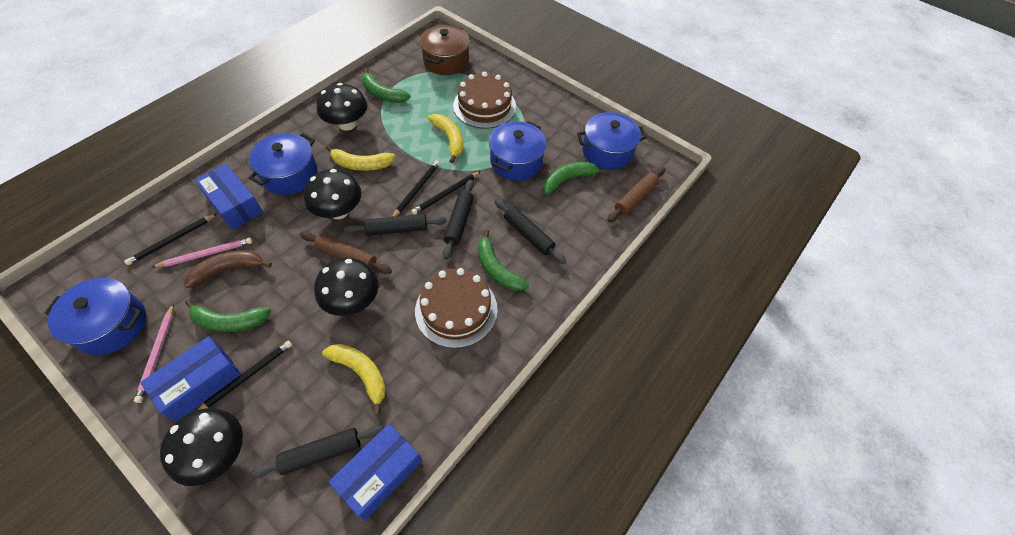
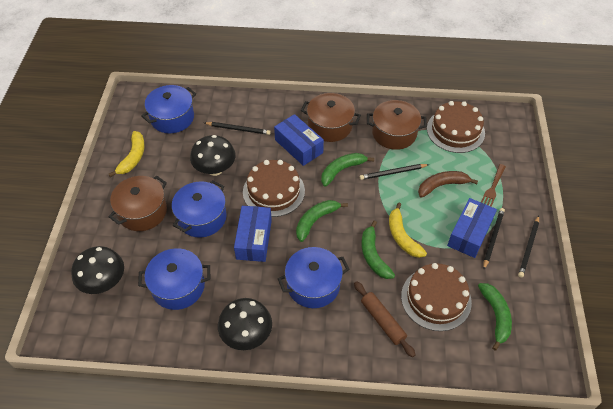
black mushroom: 4 -> 3
black rolling pin: 4 -> 0
brown cake: 2 -> 3
brown fork: 0 -> 1
brown pot: 1 -> 3
brown rolling pin: 2 -> 1
pink pencil: 2 -> 0
yellow banana: 3 -> 2

